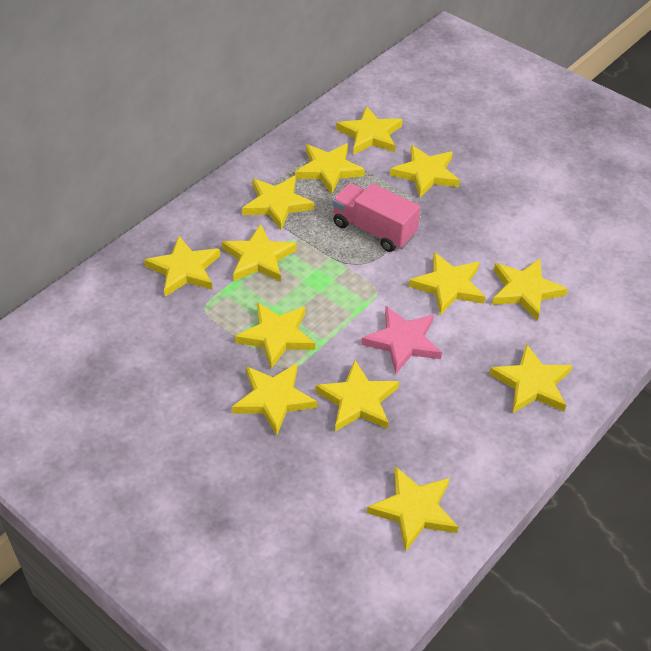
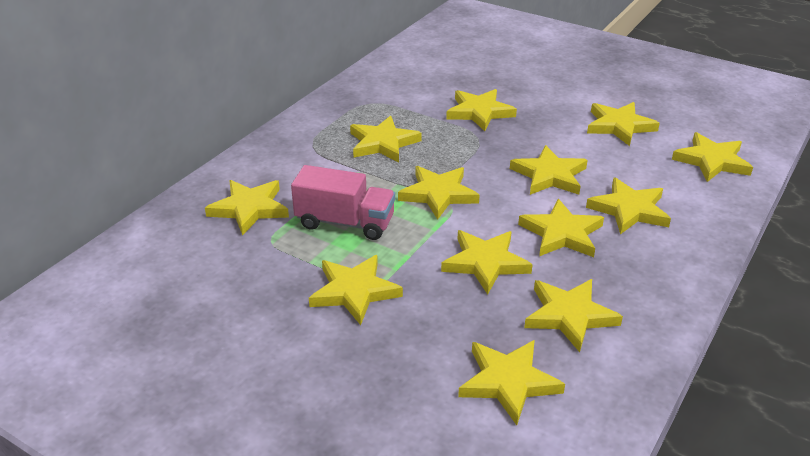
pink star: 1 -> 0

